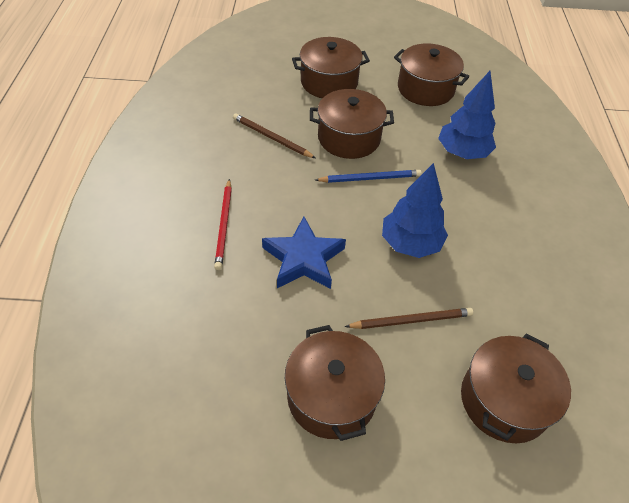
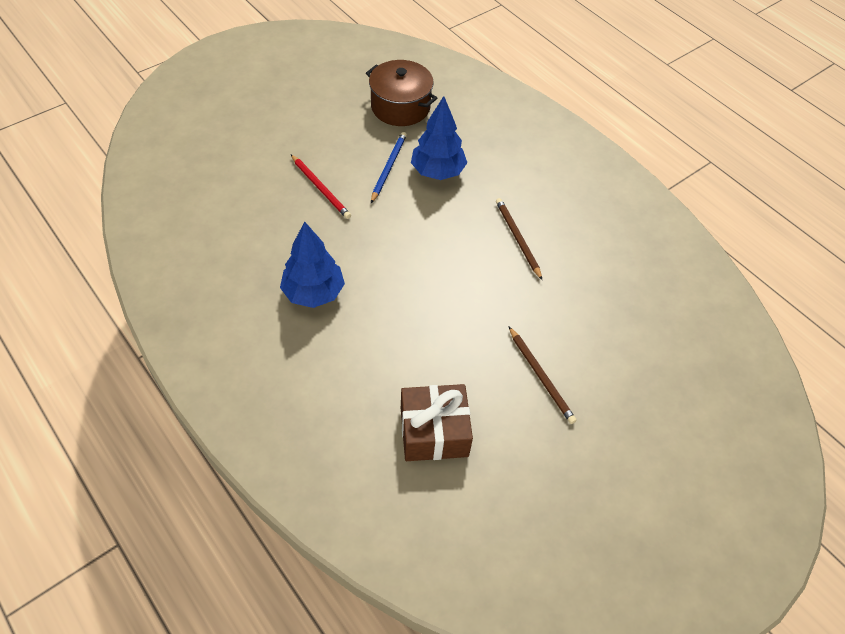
blue star: 1 -> 0
brown gift: 0 -> 1
brown pot: 5 -> 1

